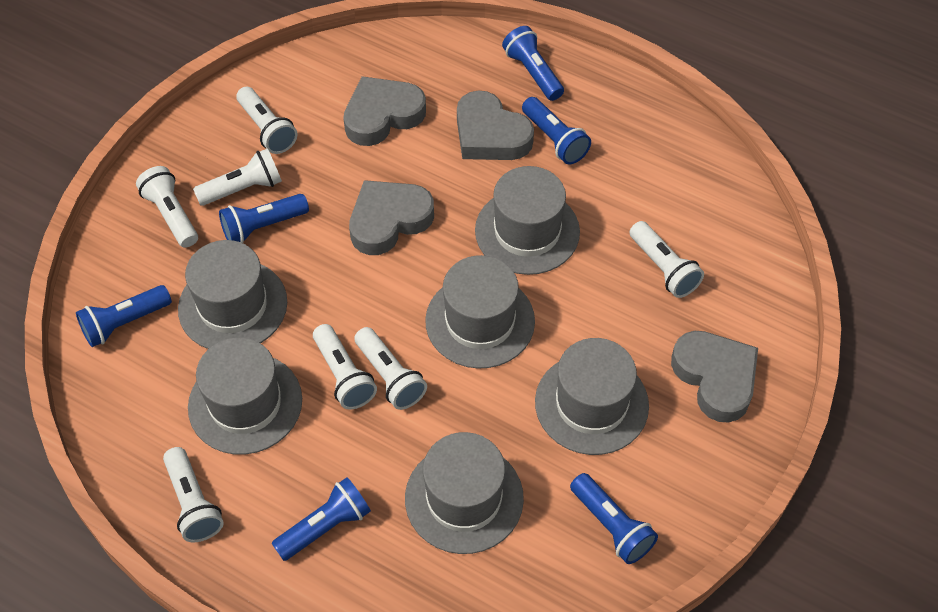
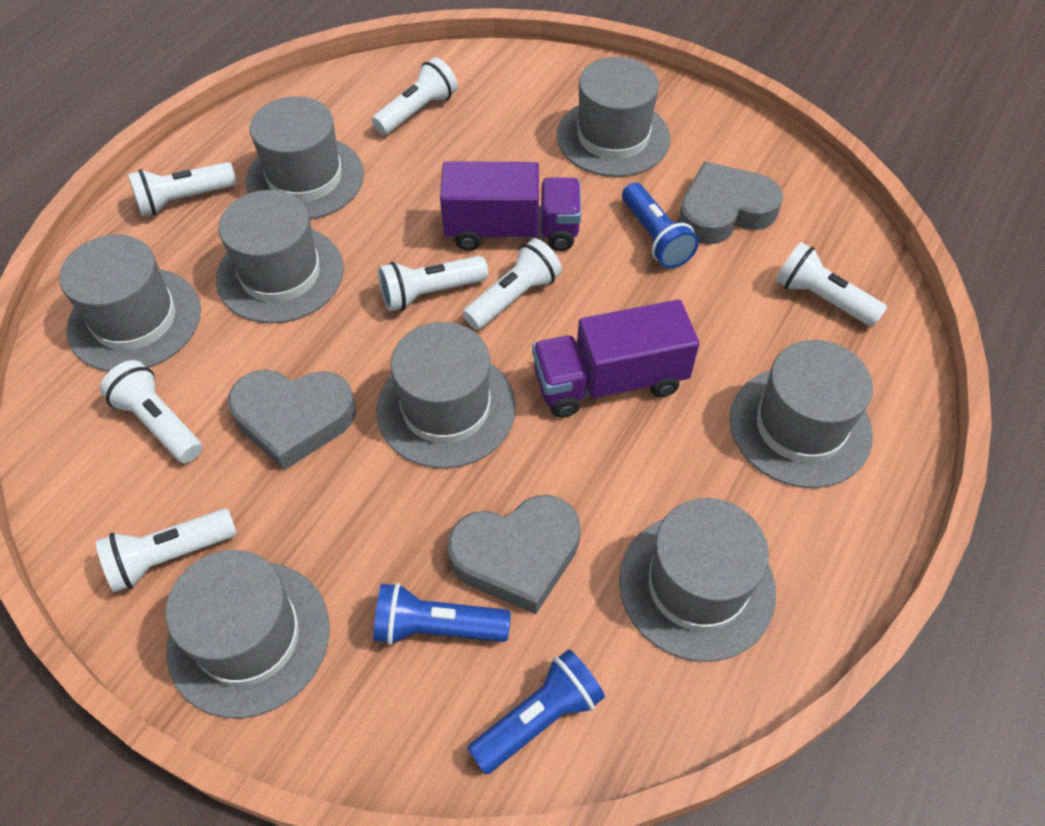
blue flashlight: 6 -> 3
grey hat: 6 -> 8
grey heart: 4 -> 3
purple truck: 0 -> 2

